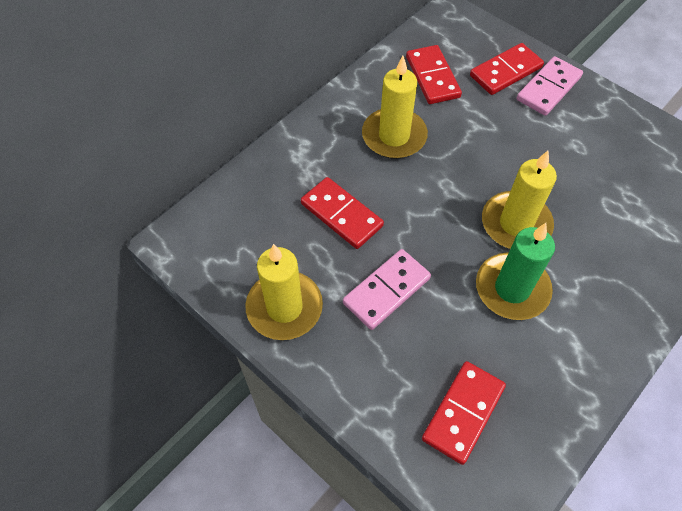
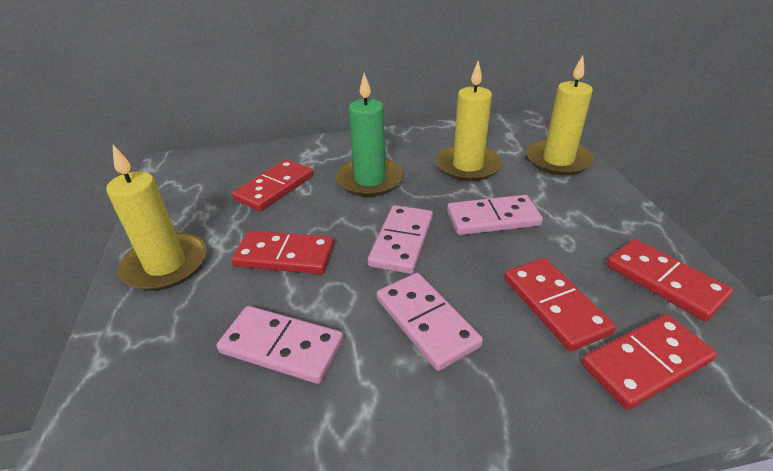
pink domino: 2 -> 4
red domino: 4 -> 5

